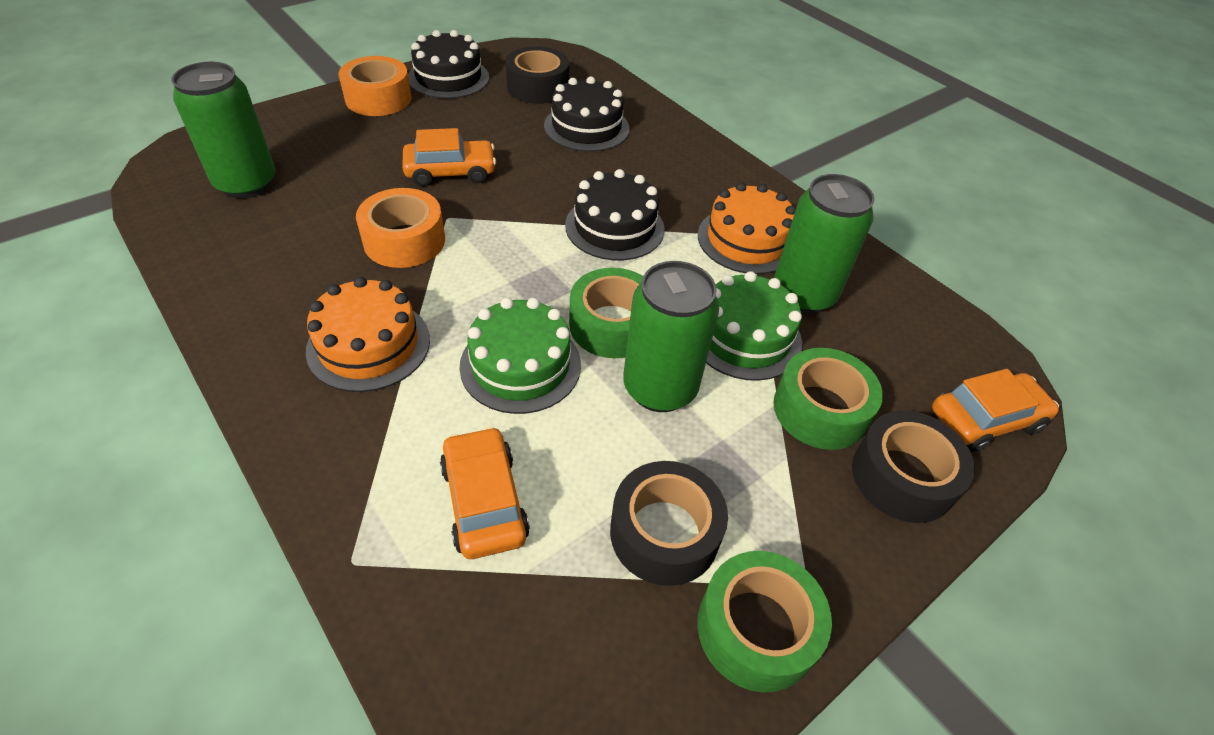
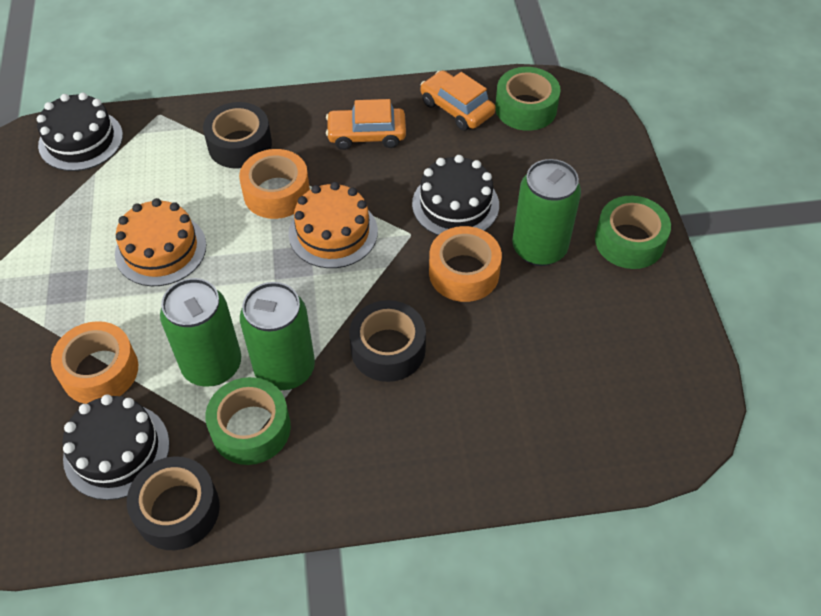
green cake: 2 -> 0
orange car: 3 -> 2
orange tape: 2 -> 3

